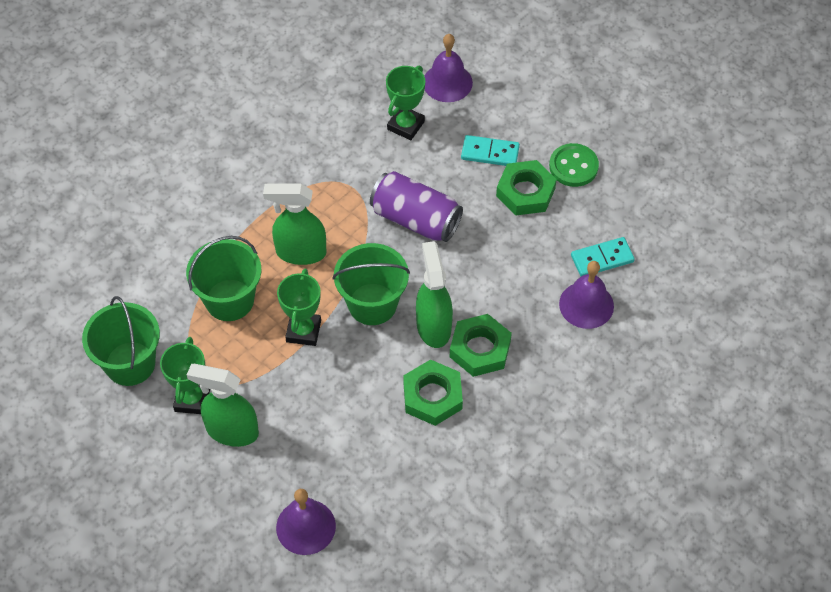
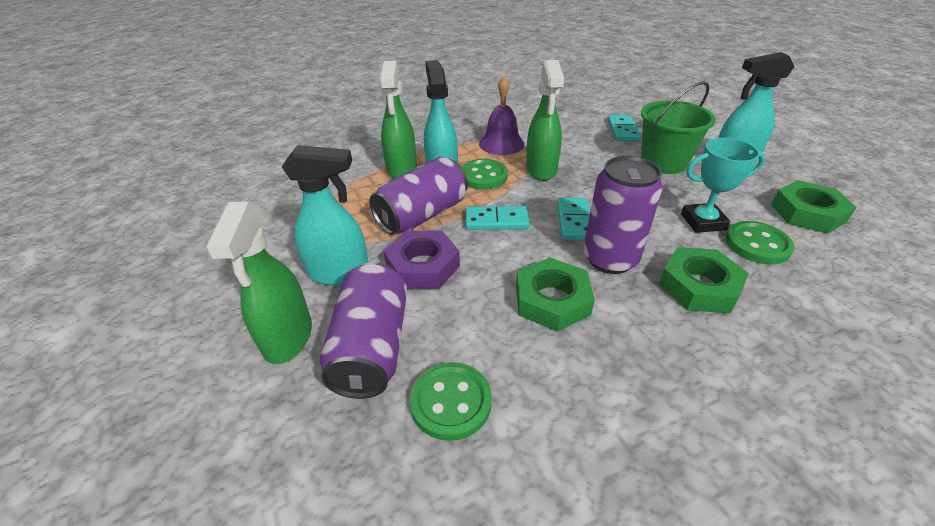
green bucket: 3 -> 1
green button: 1 -> 3
green trophy: 3 -> 0
purple bell: 3 -> 1
purple can: 1 -> 3
purple nut: 0 -> 1
turquoise domino: 2 -> 3
turquoise spray bottle: 0 -> 3
turquoise trophy: 0 -> 1

